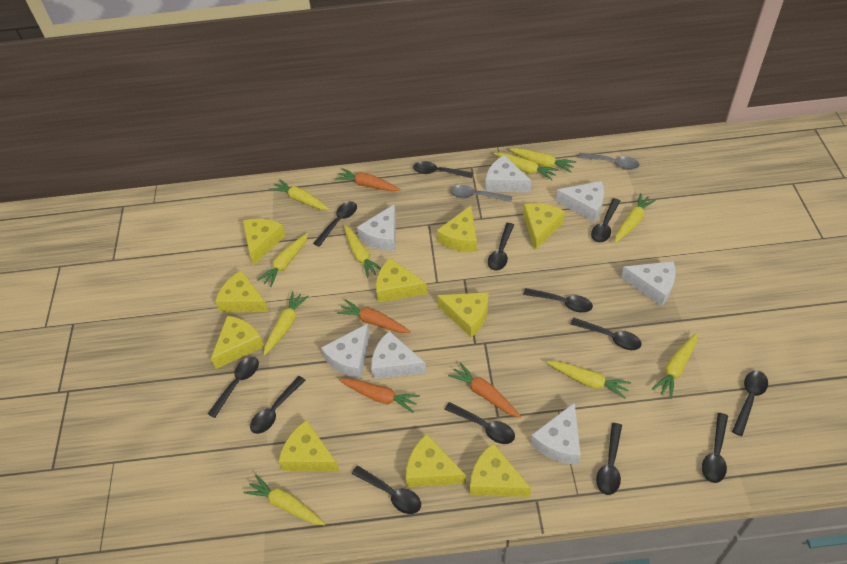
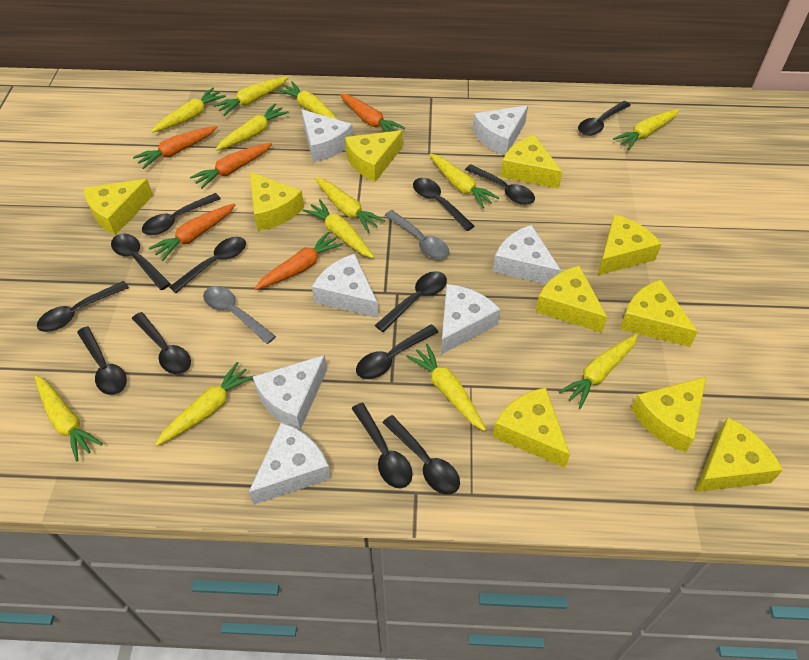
orange carrot: 4 -> 5
yellow carrot: 10 -> 12

